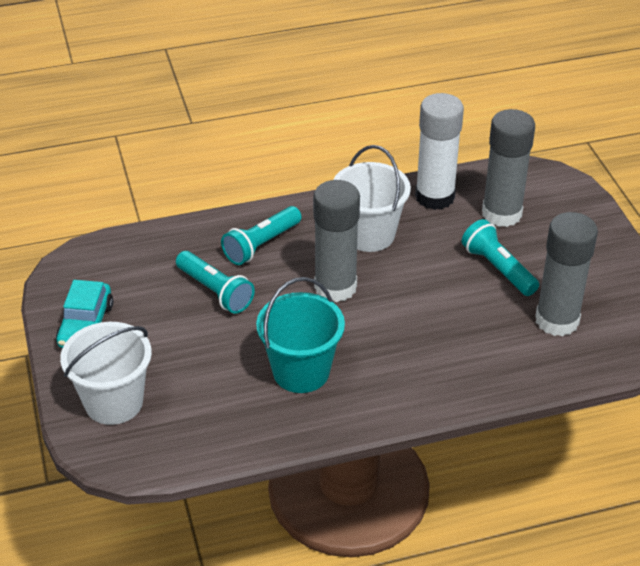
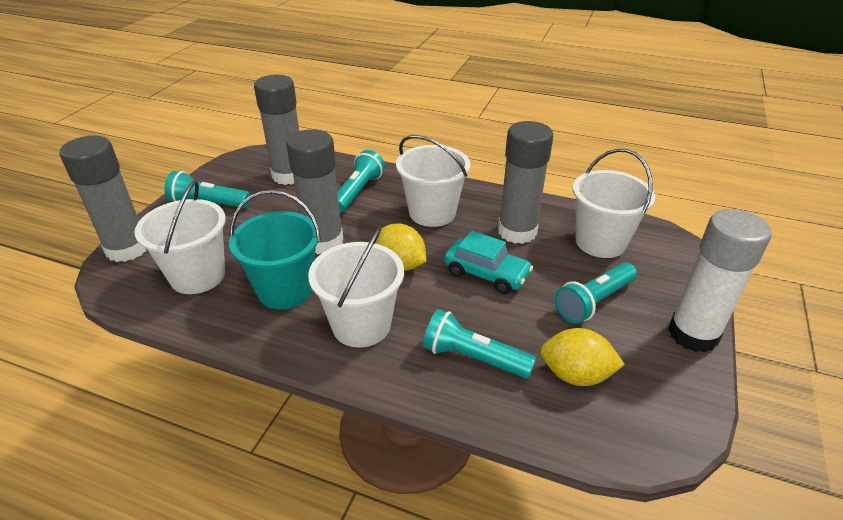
grey glue stick: 3 -> 4
turquoise flashlight: 3 -> 4
white bucket: 2 -> 4
yellow lemon: 0 -> 2

